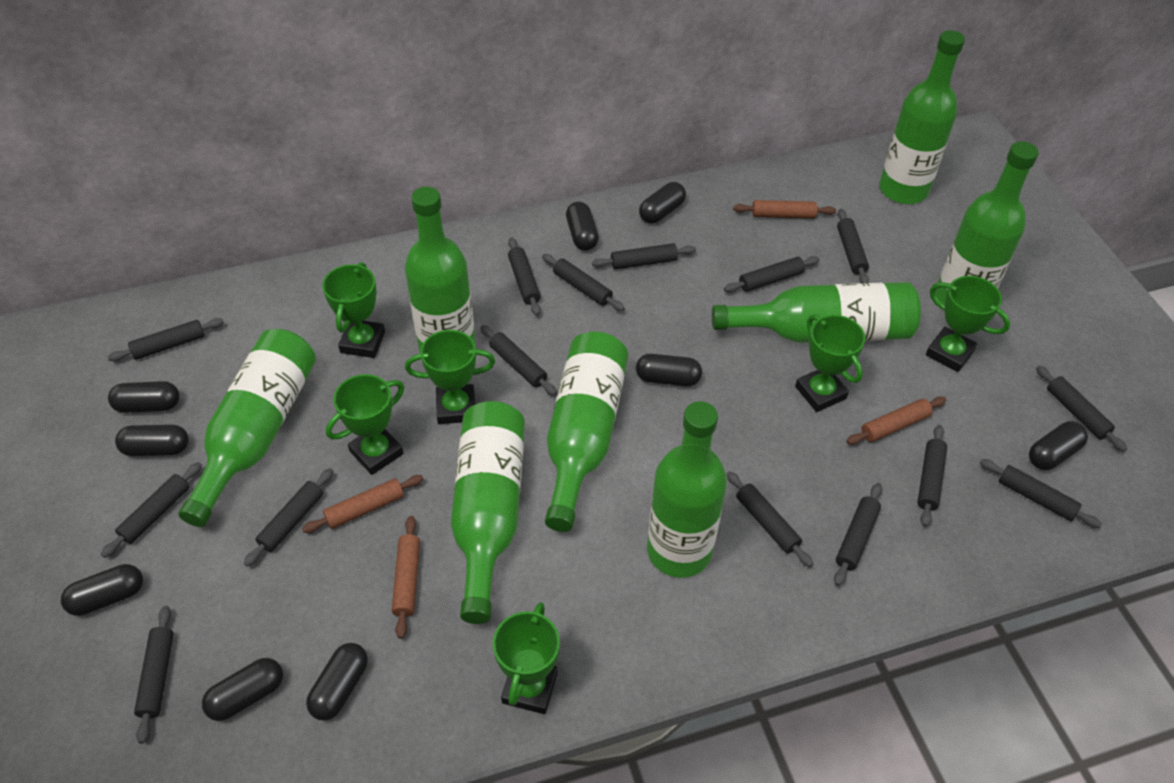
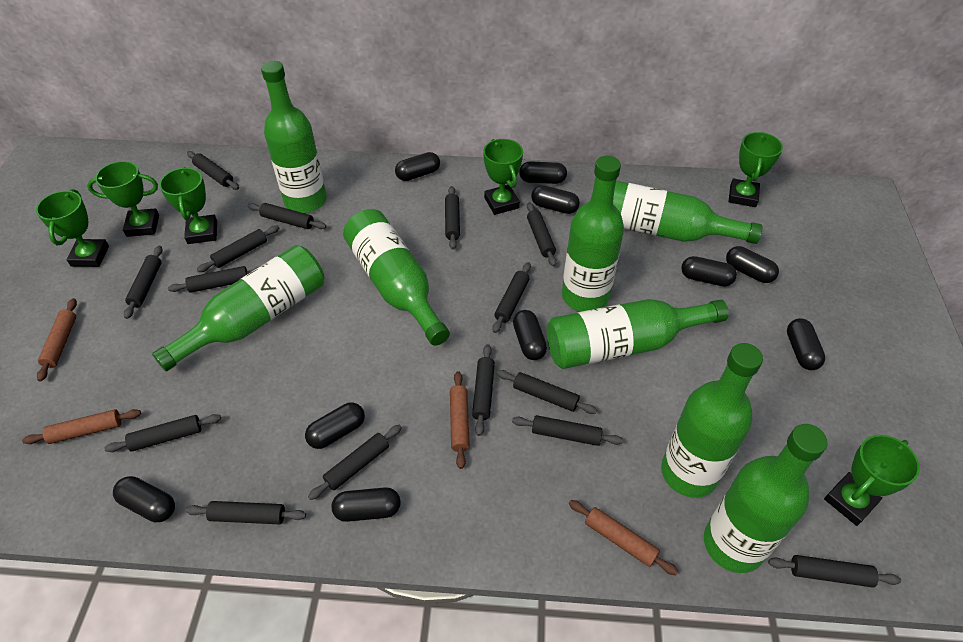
black capsule: 9 -> 10

